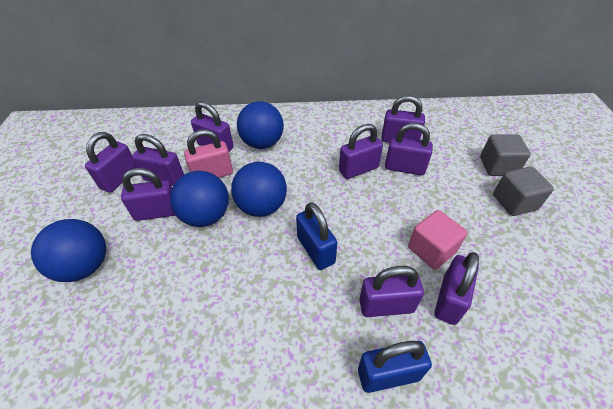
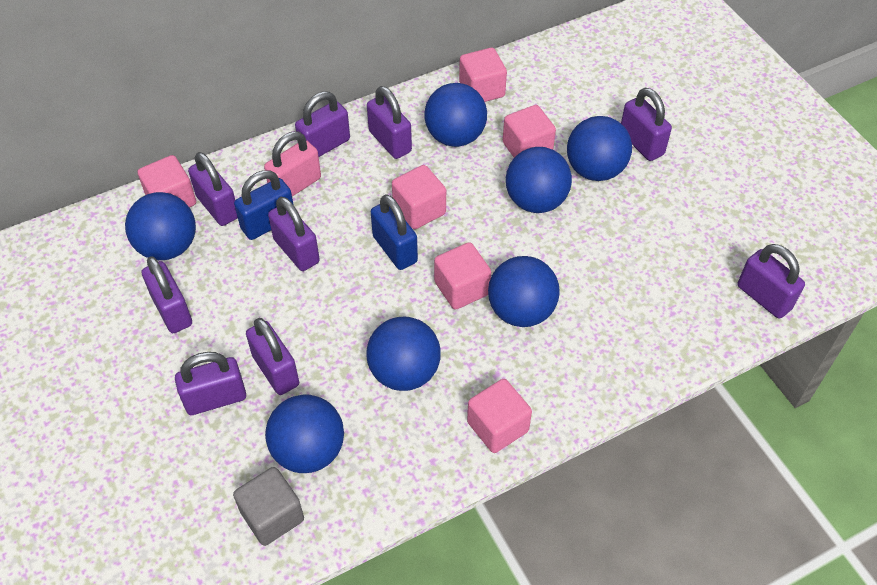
blue ball: 4 -> 7
grey cube: 2 -> 1
pink cube: 1 -> 6

